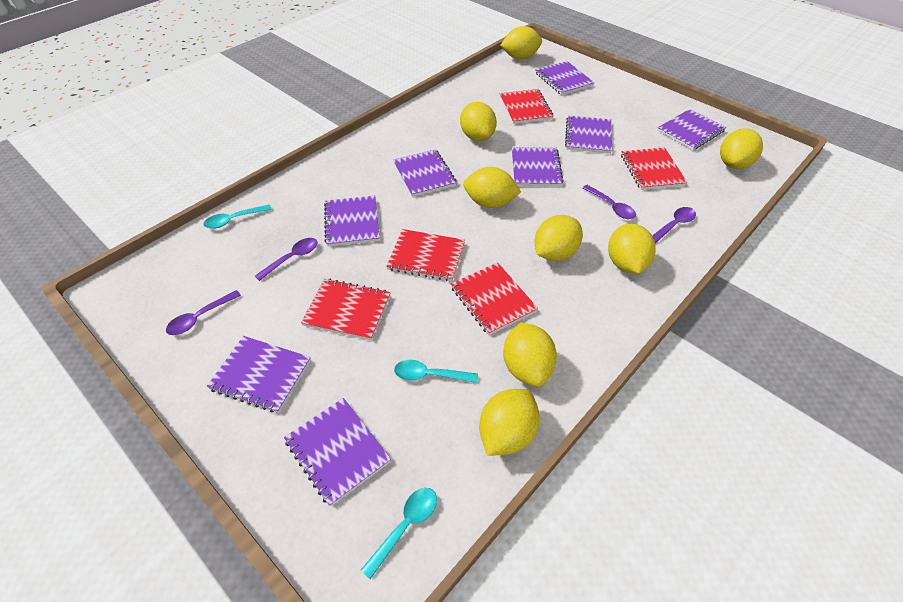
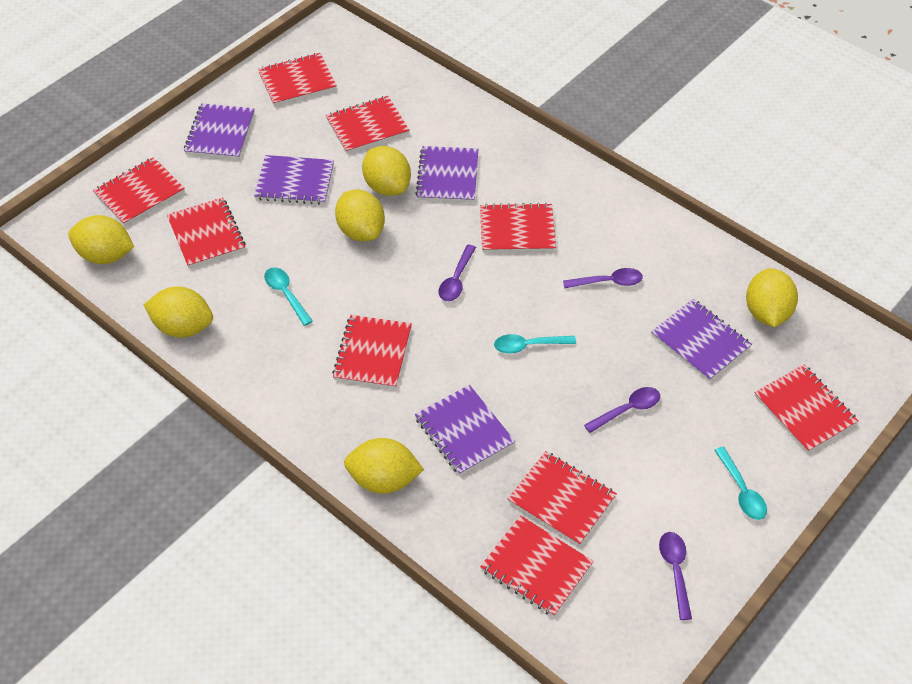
purple notebook: 8 -> 5
red notebook: 5 -> 9
yellow lemon: 8 -> 6

